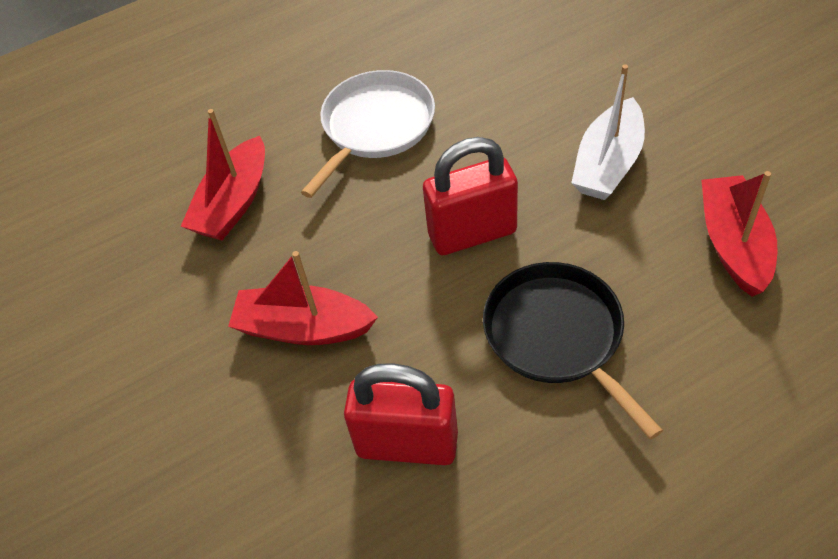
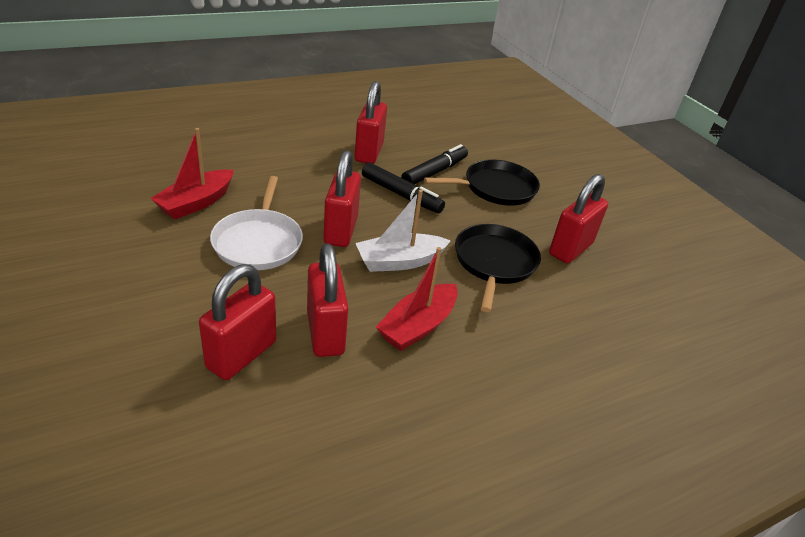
black marker: 0 -> 2
black pan: 1 -> 2
red boat: 3 -> 2
red padlock: 2 -> 5

